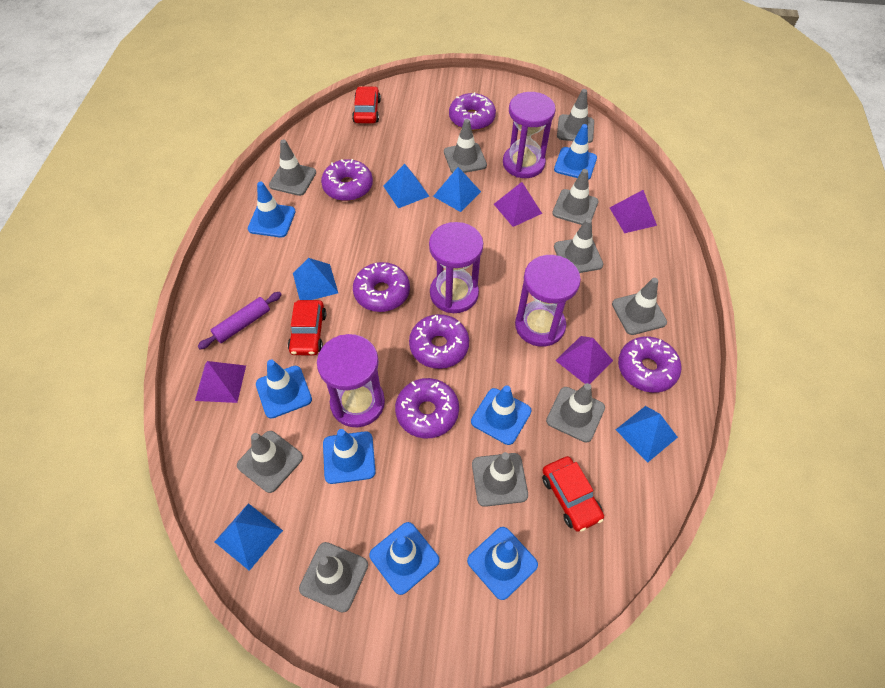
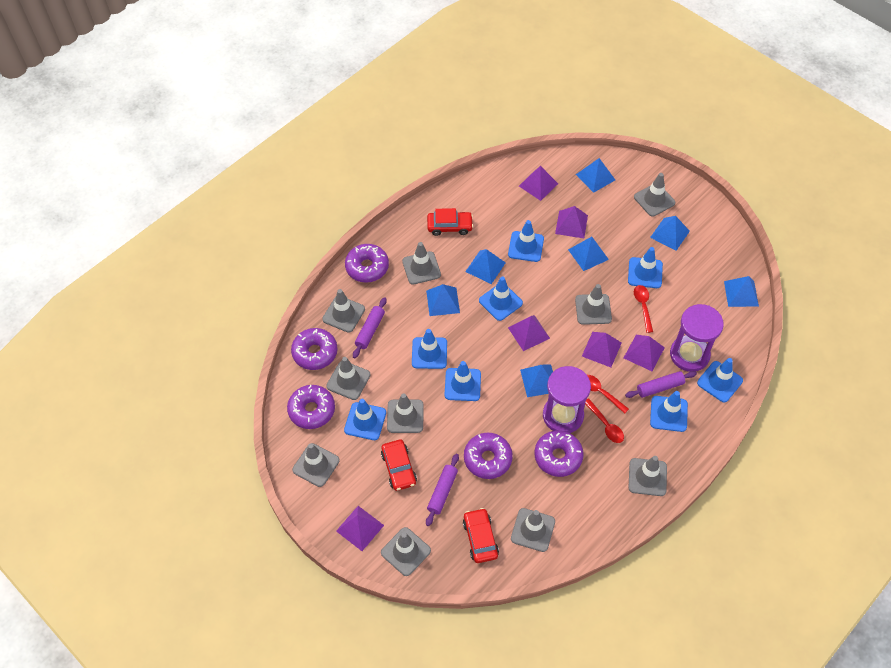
blue pyramid: 5 -> 7
blue traffic cone: 7 -> 8
purple donut: 6 -> 5
purple hourglass: 4 -> 2
purple pyramid: 4 -> 6
purple rolling pin: 1 -> 3
red spoon: 0 -> 3

